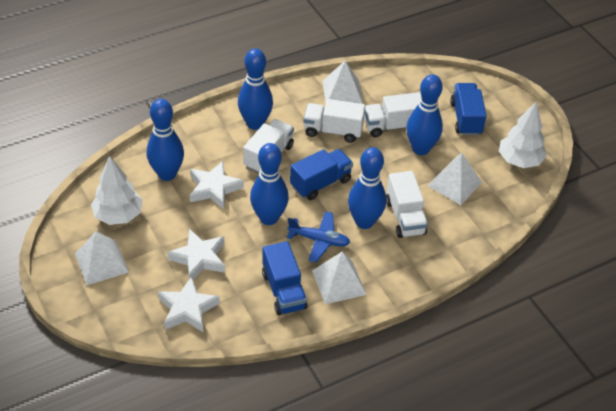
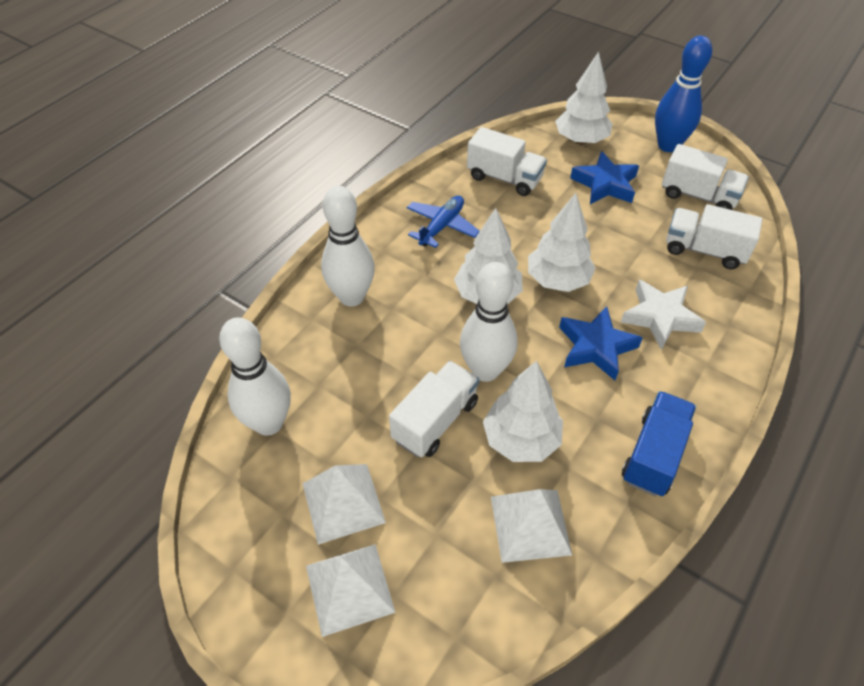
blue bowling pin: 5 -> 1
blue star: 0 -> 2
blue truck: 3 -> 1
white bowling pin: 0 -> 3
white pyramid: 4 -> 3
white star: 3 -> 1
white tree: 2 -> 4

